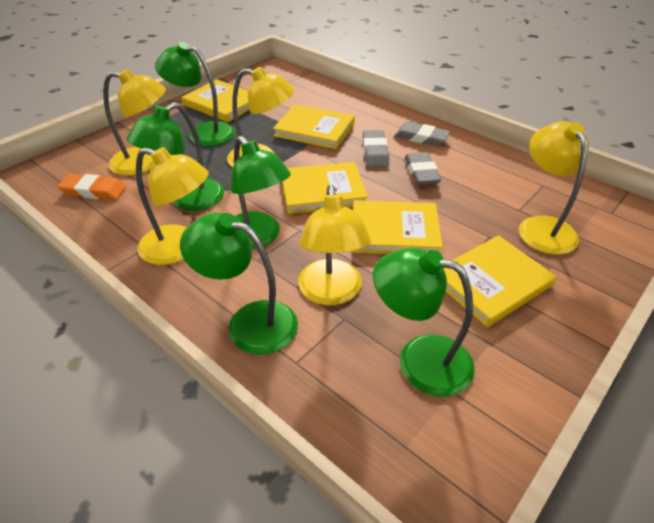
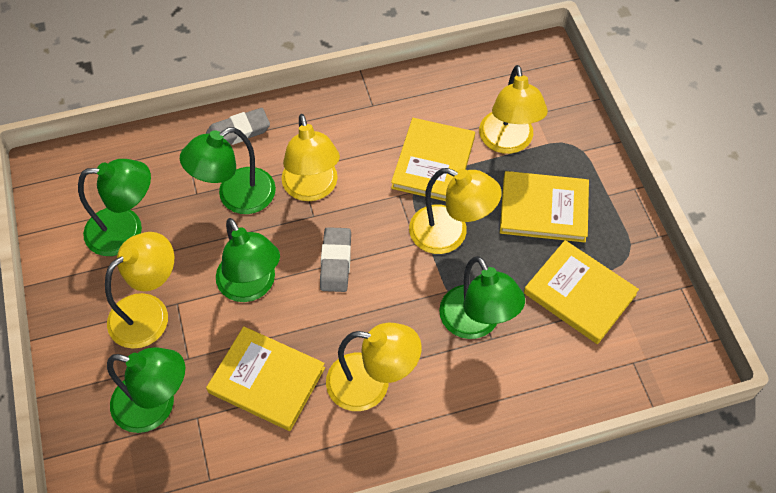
grey eraser: 3 -> 2
orange eraser: 1 -> 0
yellow book: 5 -> 4

